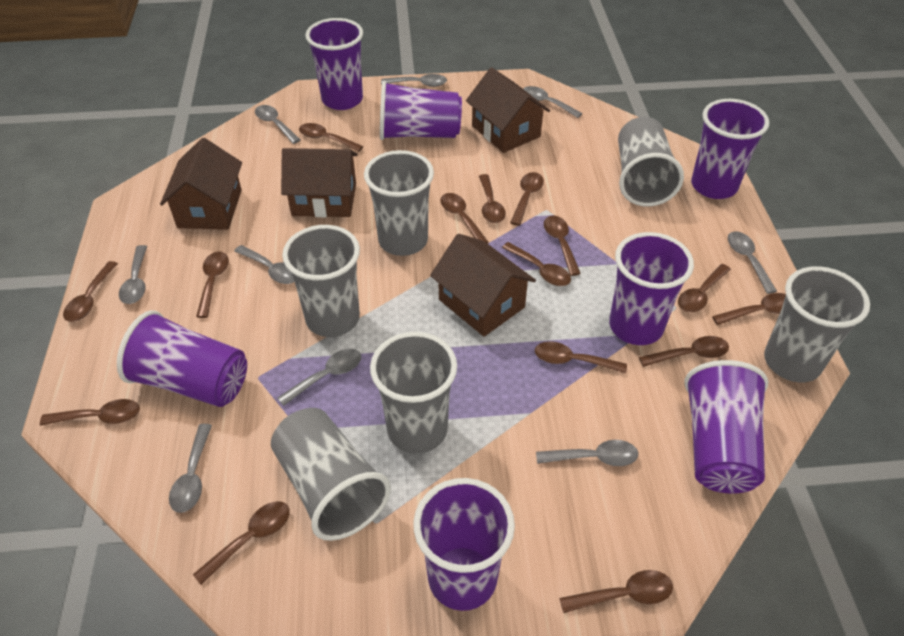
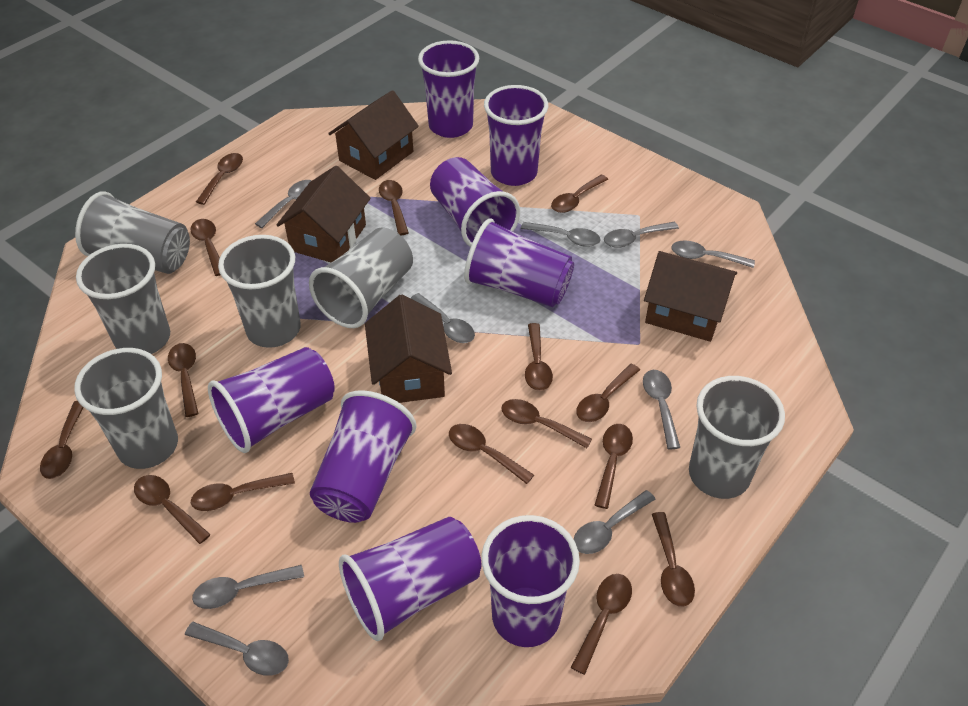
purple cup: 7 -> 8

